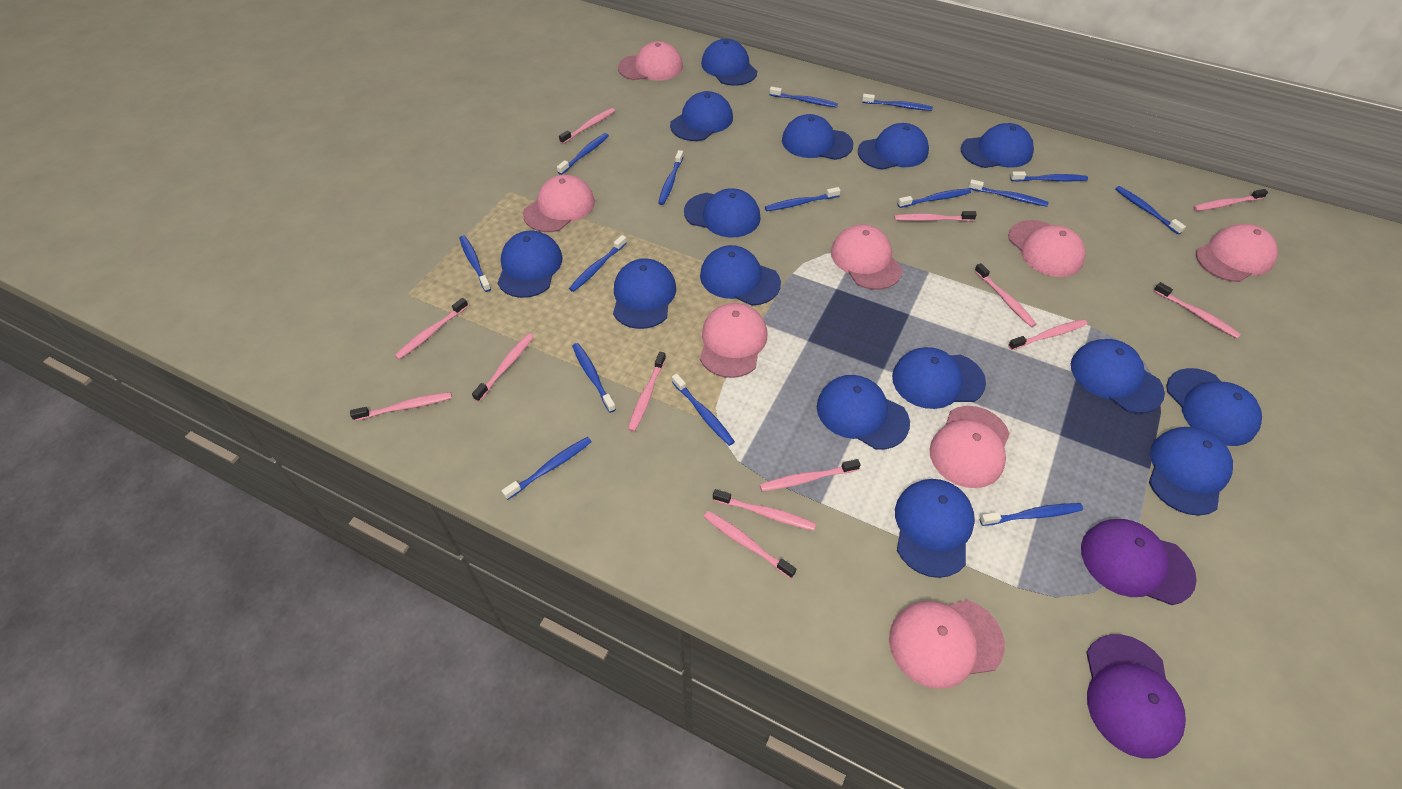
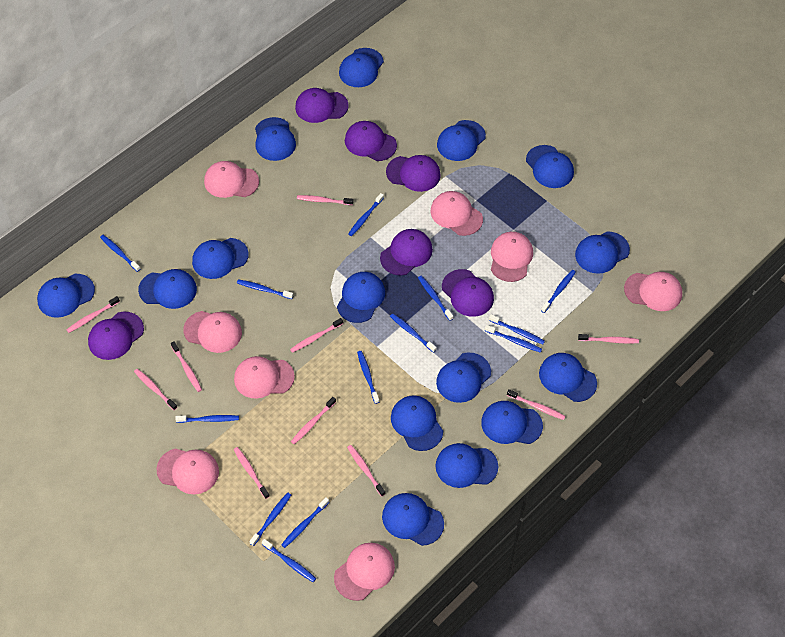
blue toothbrush: 15 -> 13
pink toothbrush: 13 -> 10
purple cap: 2 -> 6

